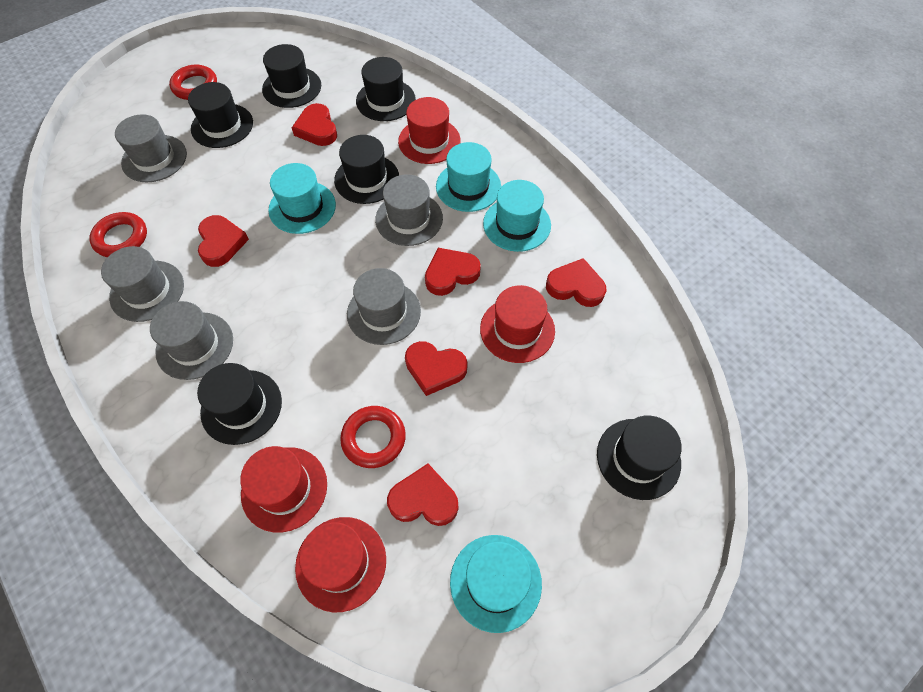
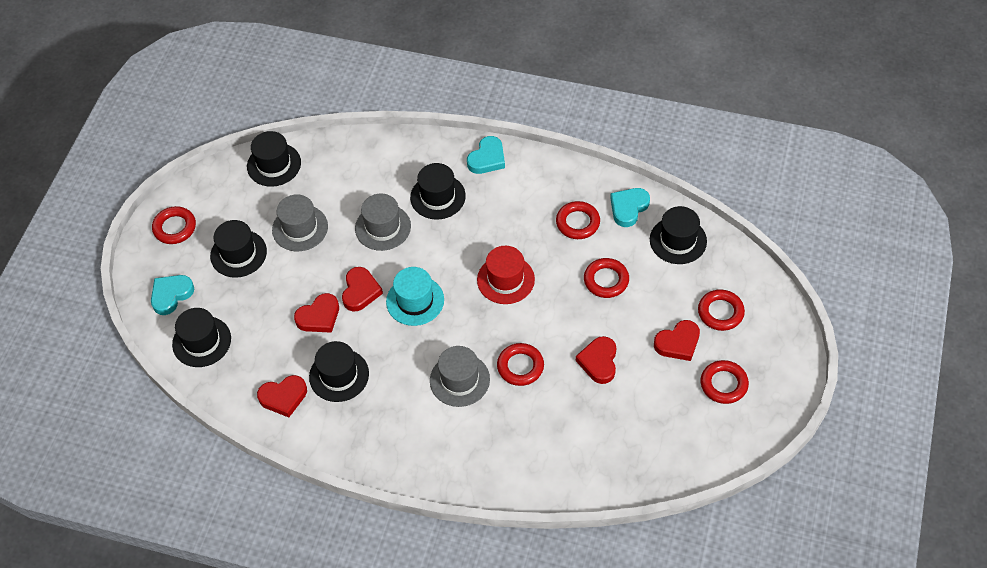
grey hat: 5 -> 3
red hat: 4 -> 1
red heart: 6 -> 5
red ring: 3 -> 6
turquoise hat: 4 -> 1
turquoise heart: 0 -> 3

